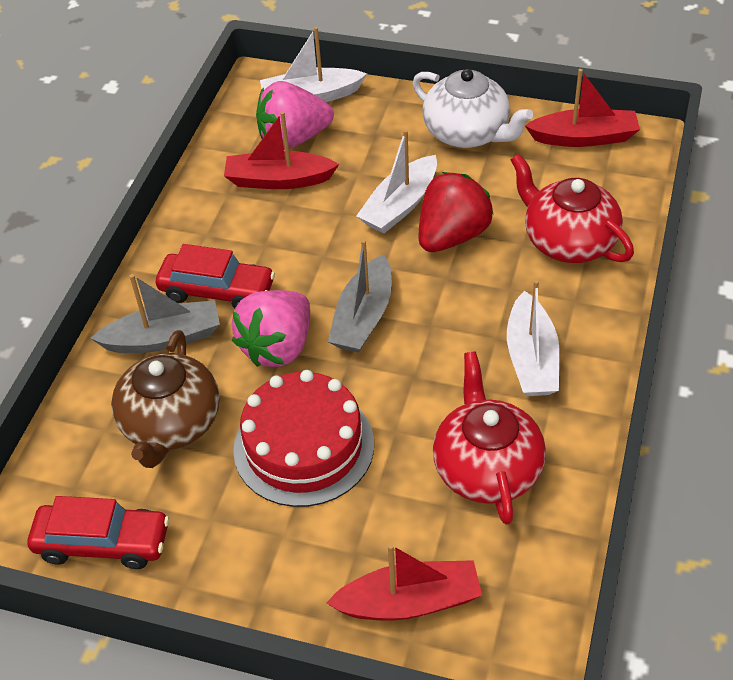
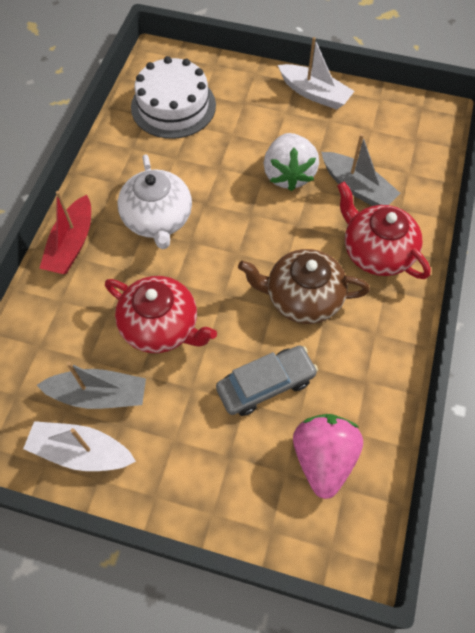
grey car: 0 -> 1
pink strawberry: 2 -> 1
red boat: 3 -> 1
red cake: 1 -> 0
red car: 2 -> 0
red strawberry: 1 -> 0
white boat: 3 -> 2
white cake: 0 -> 1
white strawberry: 0 -> 1

